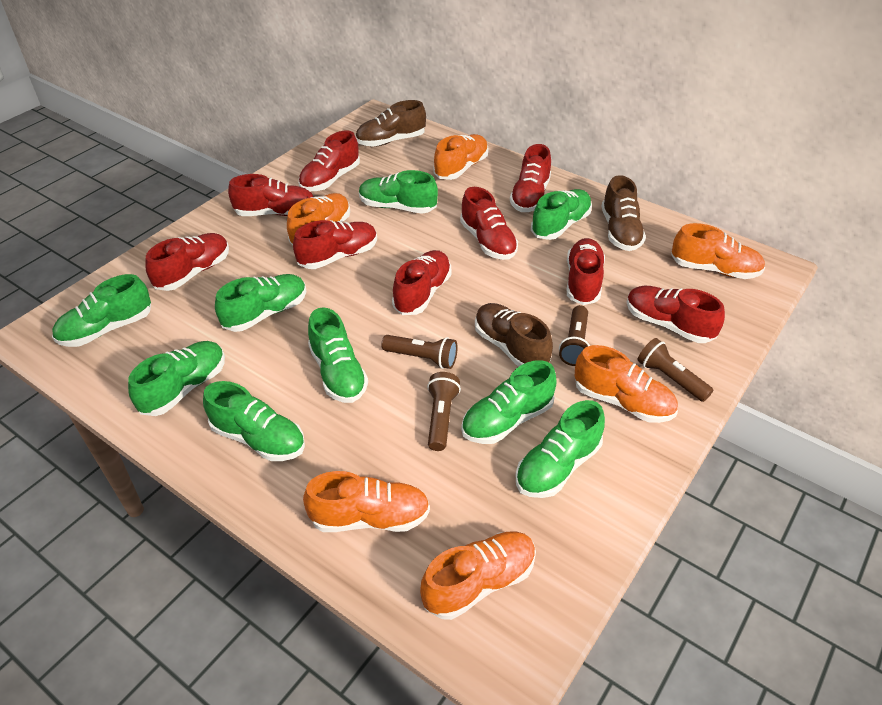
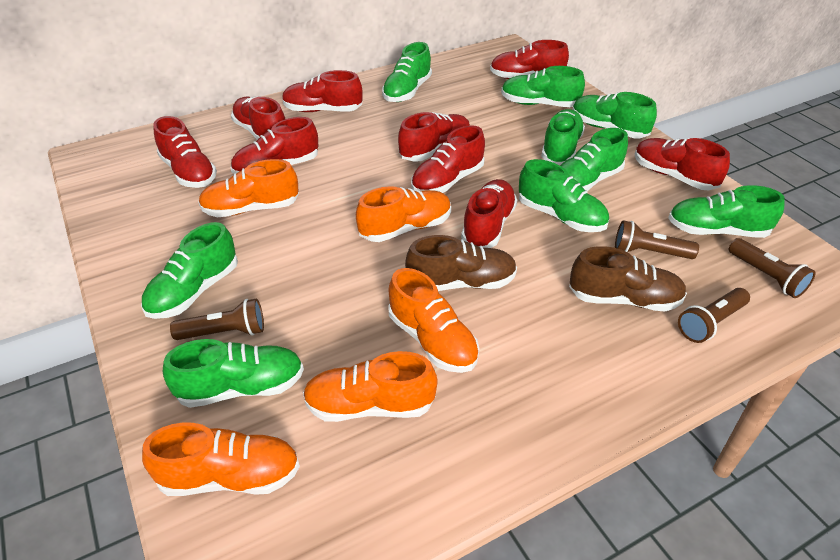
brown shoe: 3 -> 2
orange shoe: 6 -> 5

